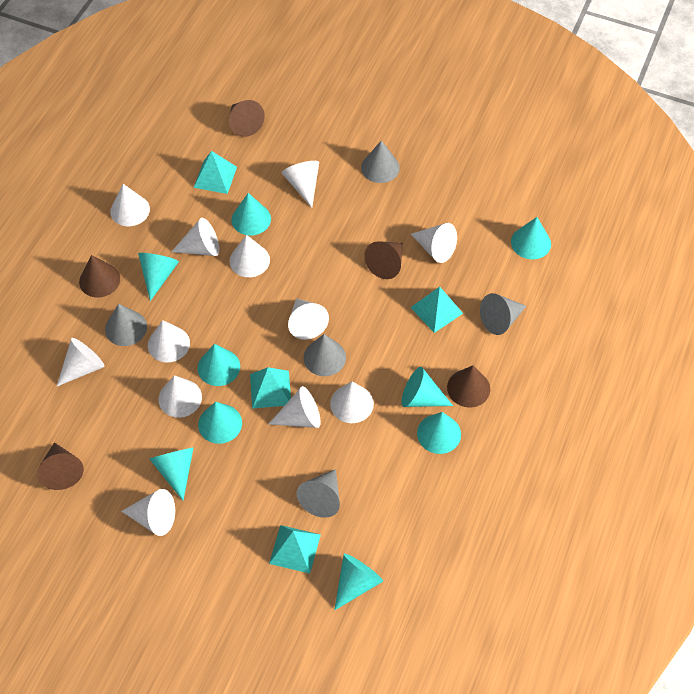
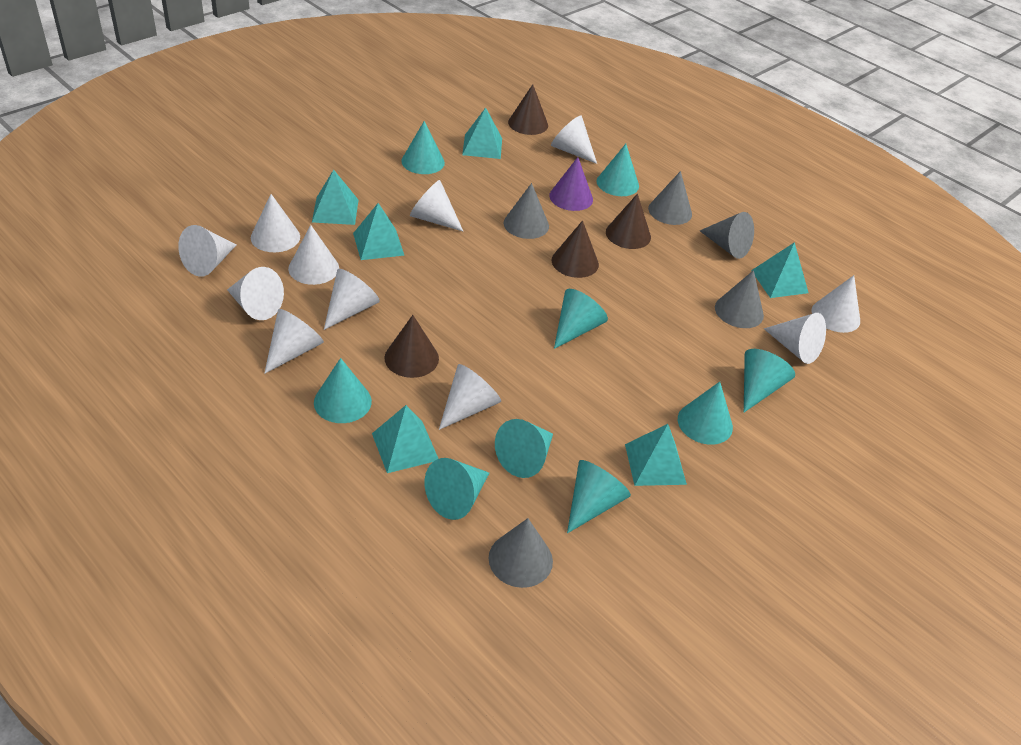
brown cone: 5 -> 4
purple cone: 0 -> 1
turquoise pyramid: 4 -> 6
white cone: 12 -> 11

